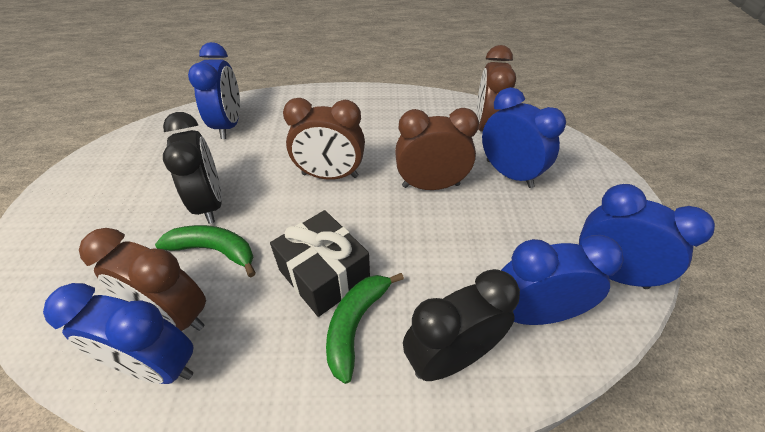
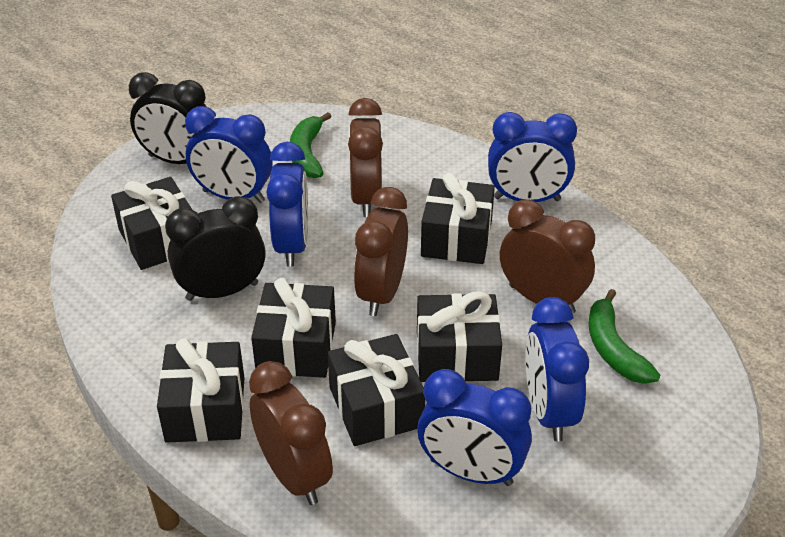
black gift: 1 -> 6

